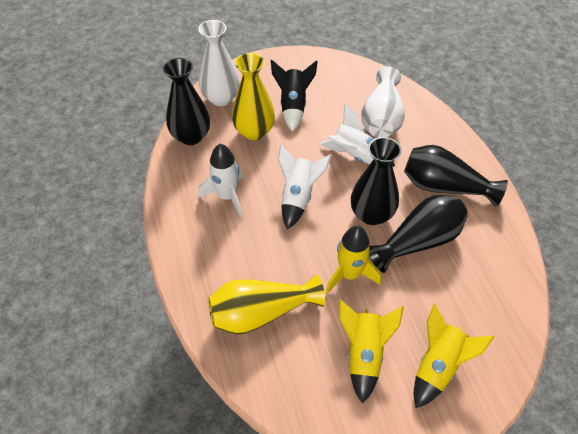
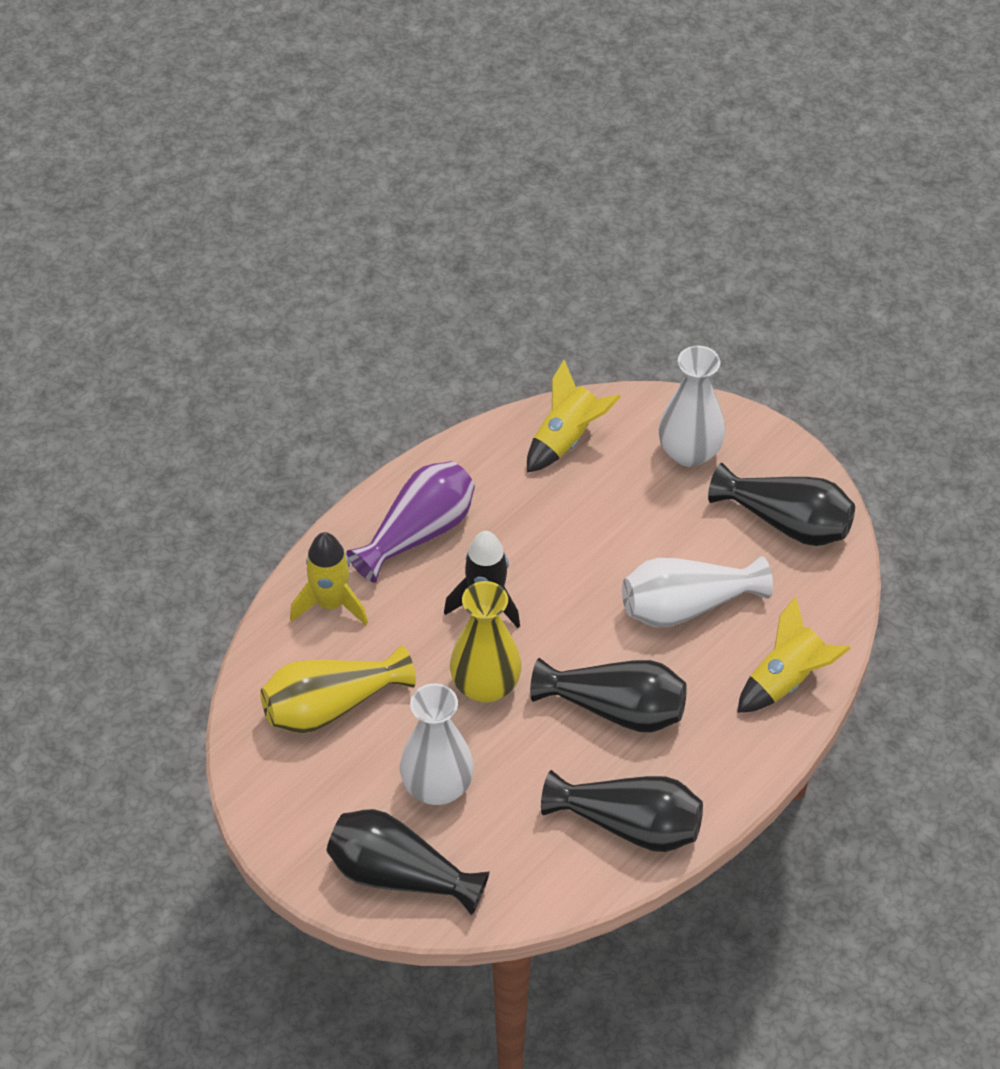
purple vase: 0 -> 1
white rocket: 3 -> 0
white vase: 2 -> 3

